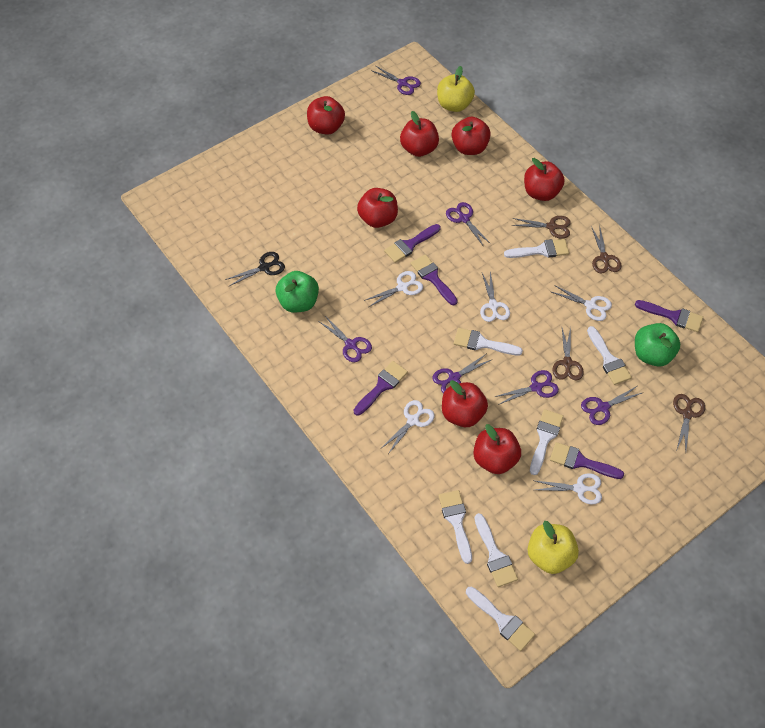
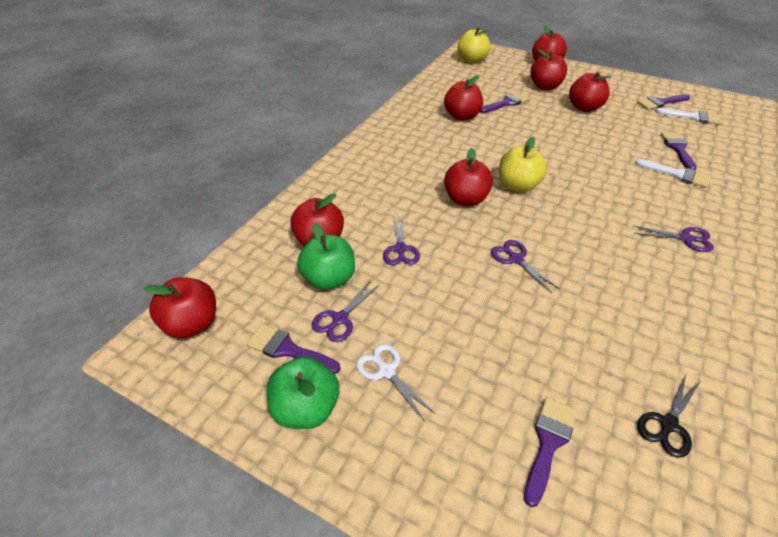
brown scissors: 4 -> 0
purple scissors: 6 -> 4
white brush: 7 -> 2
white scissors: 5 -> 1

